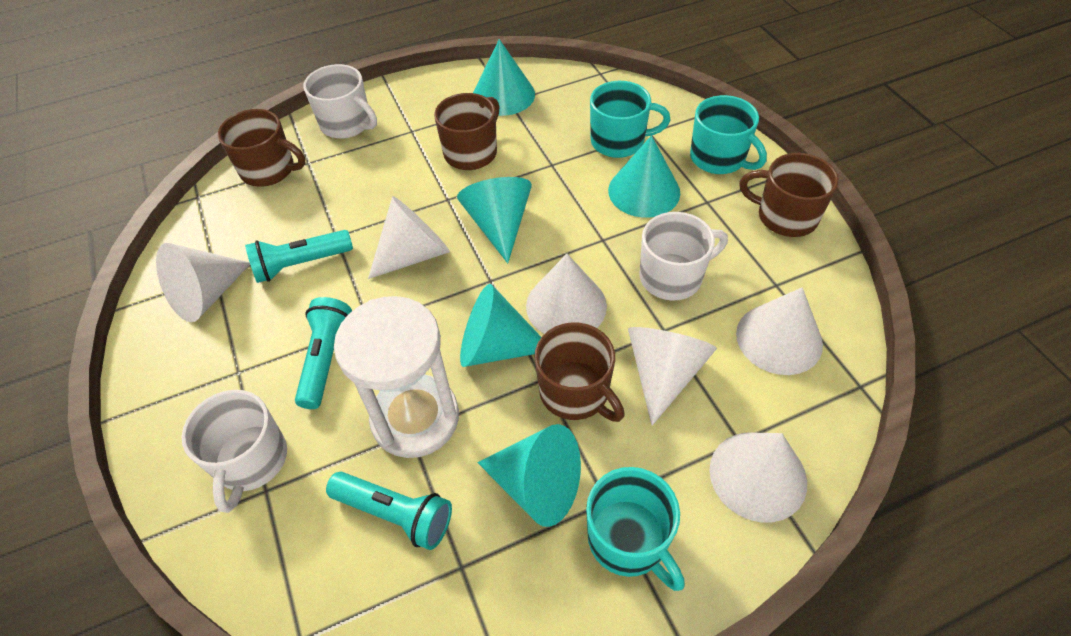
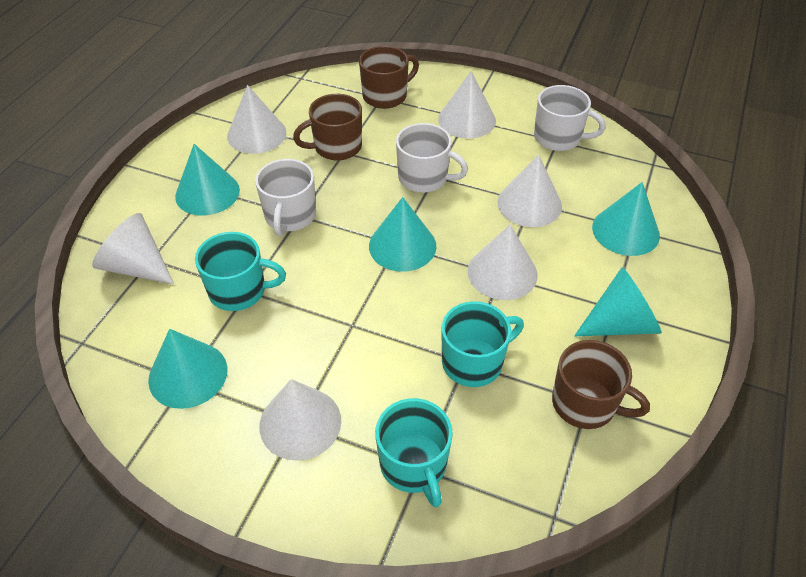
brown mug: 4 -> 3
turquoise flashlight: 3 -> 0
white hourglass: 1 -> 0

